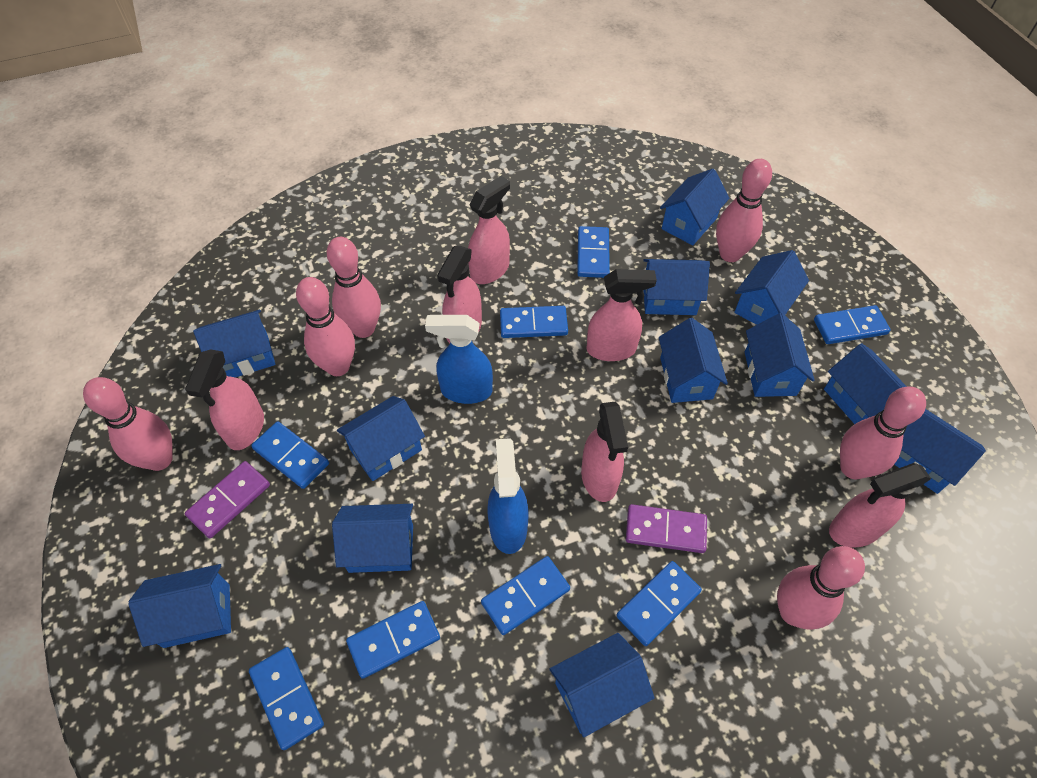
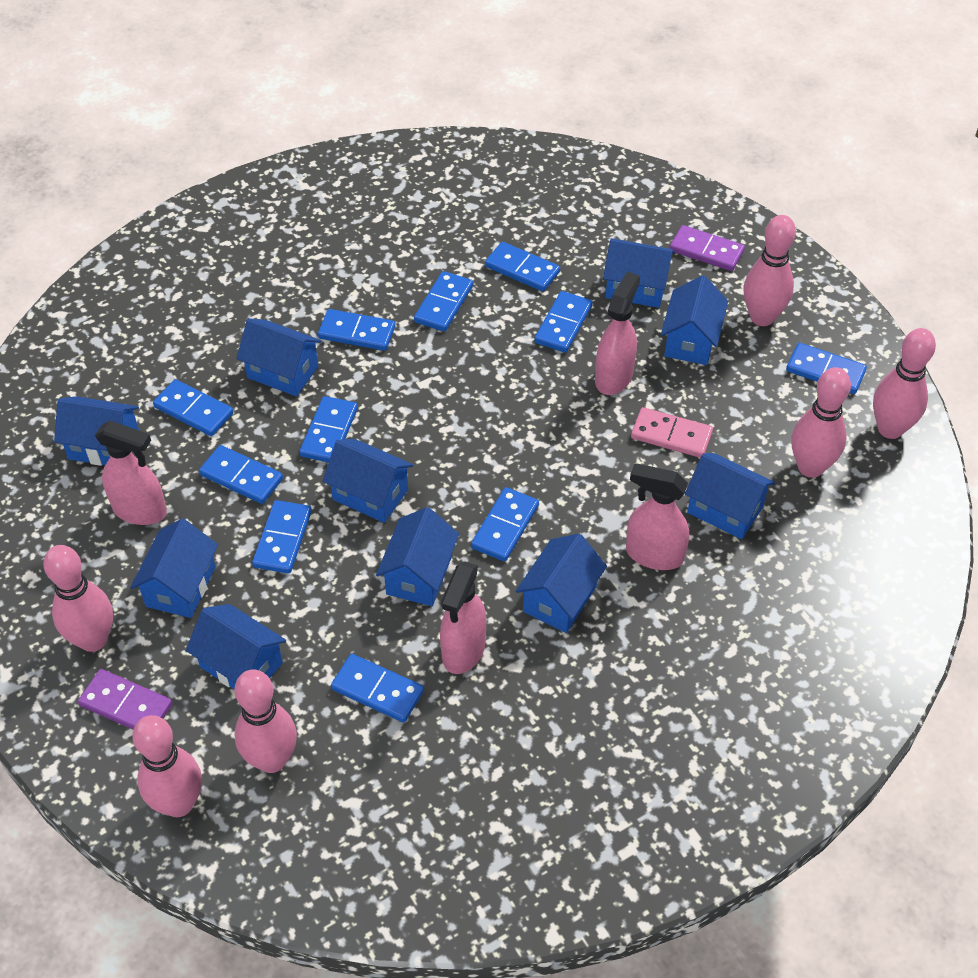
blue domino: 8 -> 11
blue house: 12 -> 10
blue spray bottle: 2 -> 0
pink domino: 0 -> 1
pink spray bottle: 6 -> 4

